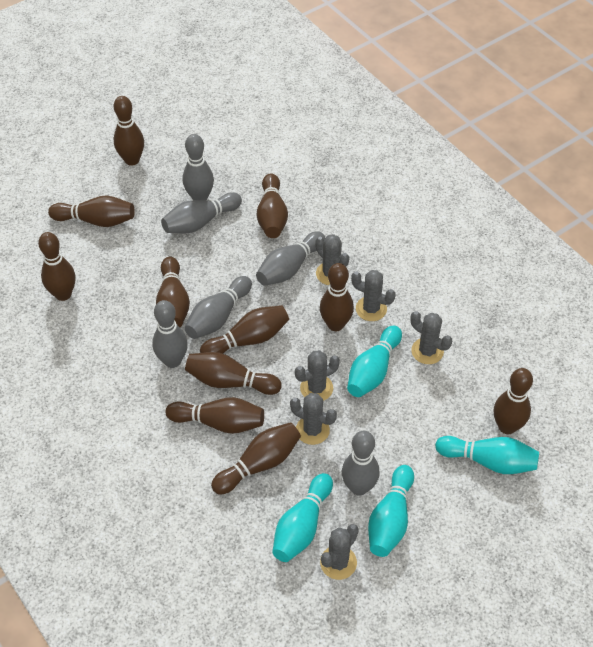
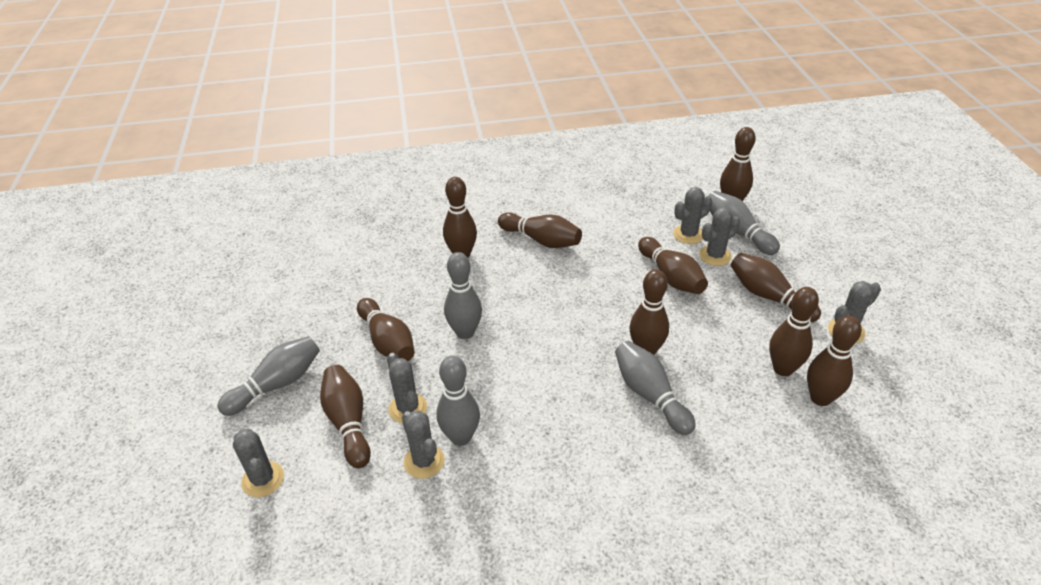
brown bowling pin: 11 -> 10
grey bowling pin: 6 -> 5
turquoise bowling pin: 4 -> 0

